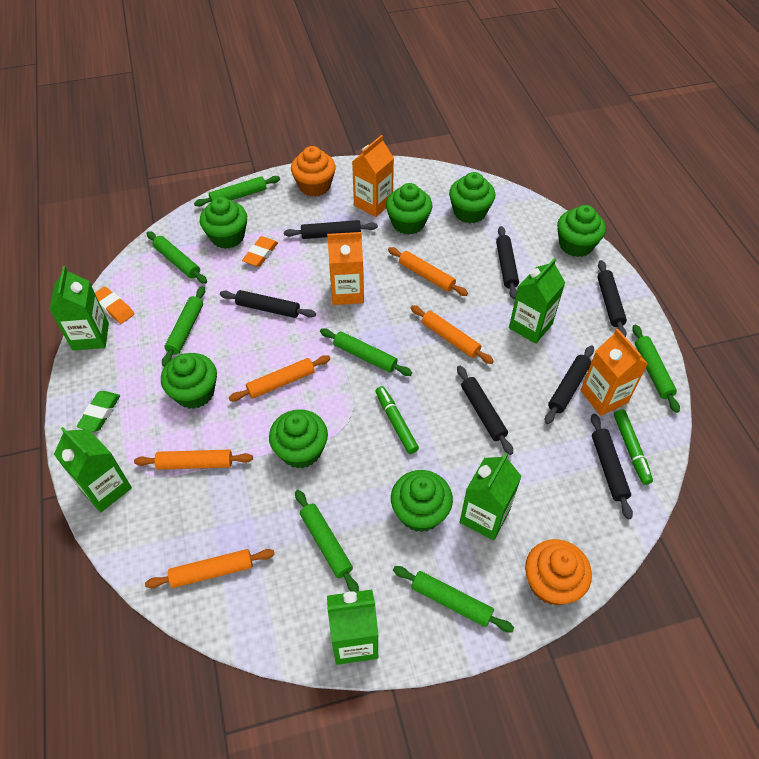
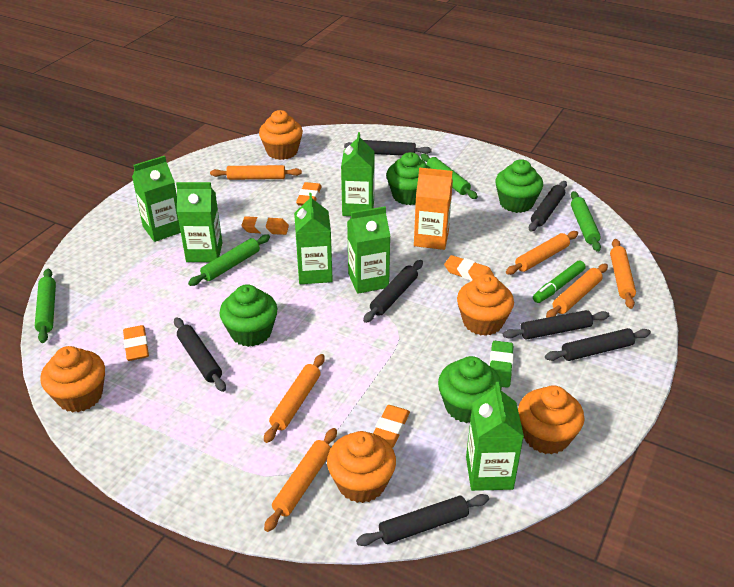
green carton: 5 -> 6
green cupcake: 7 -> 4
green marker: 2 -> 1
green rolling pin: 7 -> 4
orange carton: 3 -> 1
orange cupcake: 2 -> 5
orange eraser: 2 -> 5
orange rolling pin: 5 -> 6

